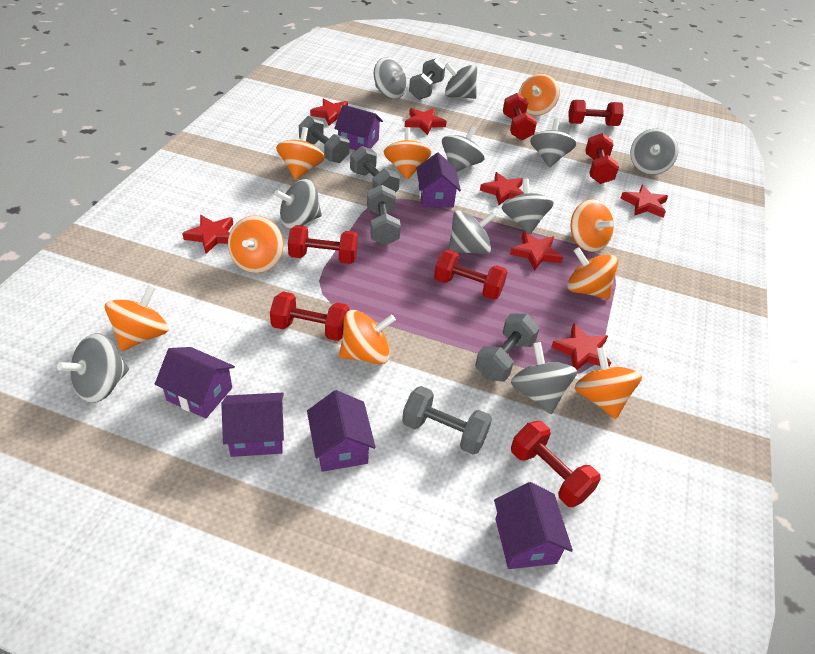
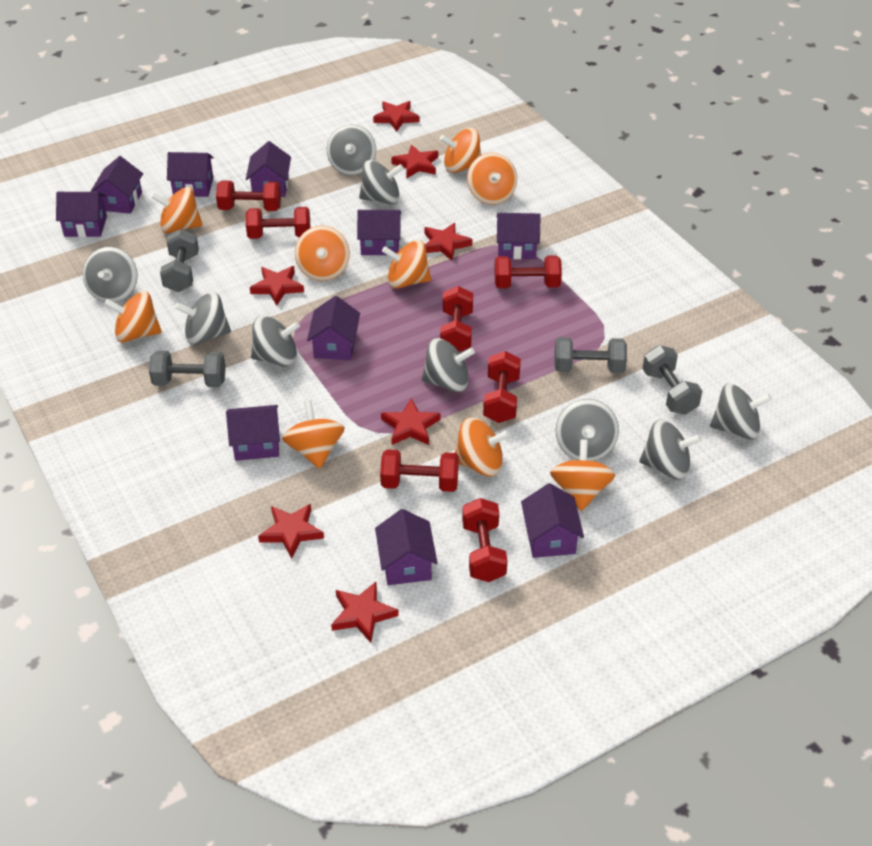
grey dumbbell: 6 -> 4
grey spinning top: 10 -> 9
purple house: 6 -> 10

